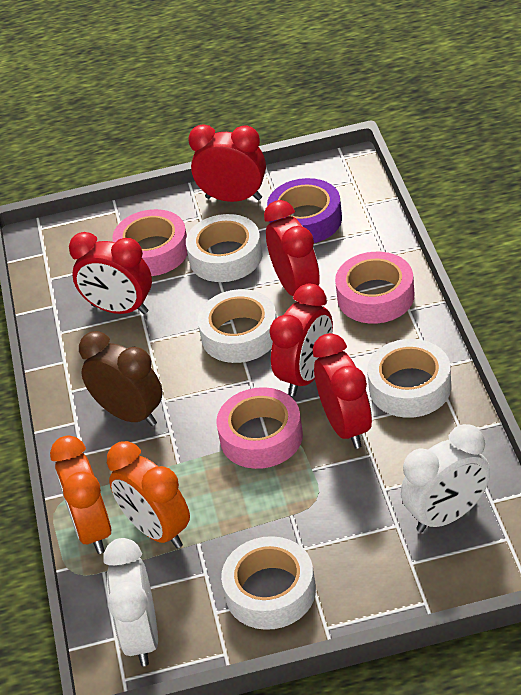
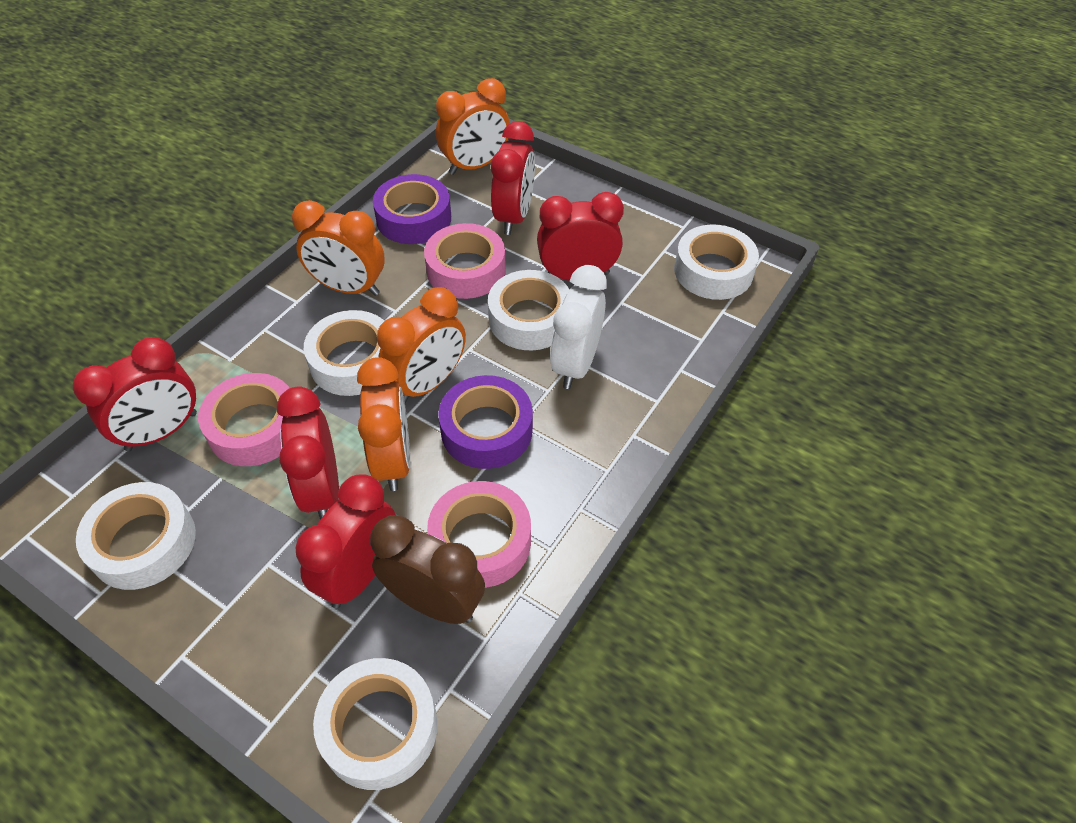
orange clock: 2 -> 4
purple tape: 1 -> 2
white clock: 2 -> 1
white tape: 4 -> 5

